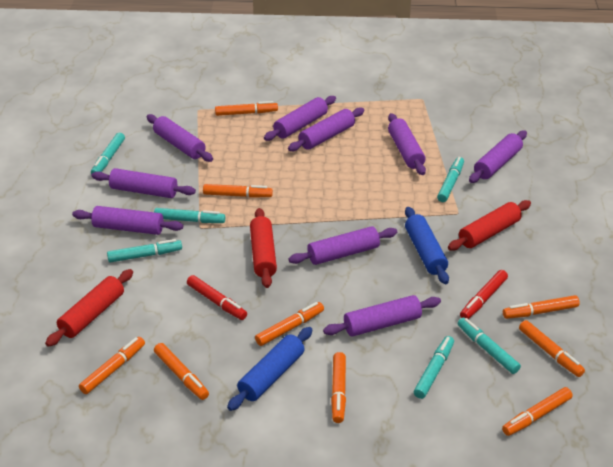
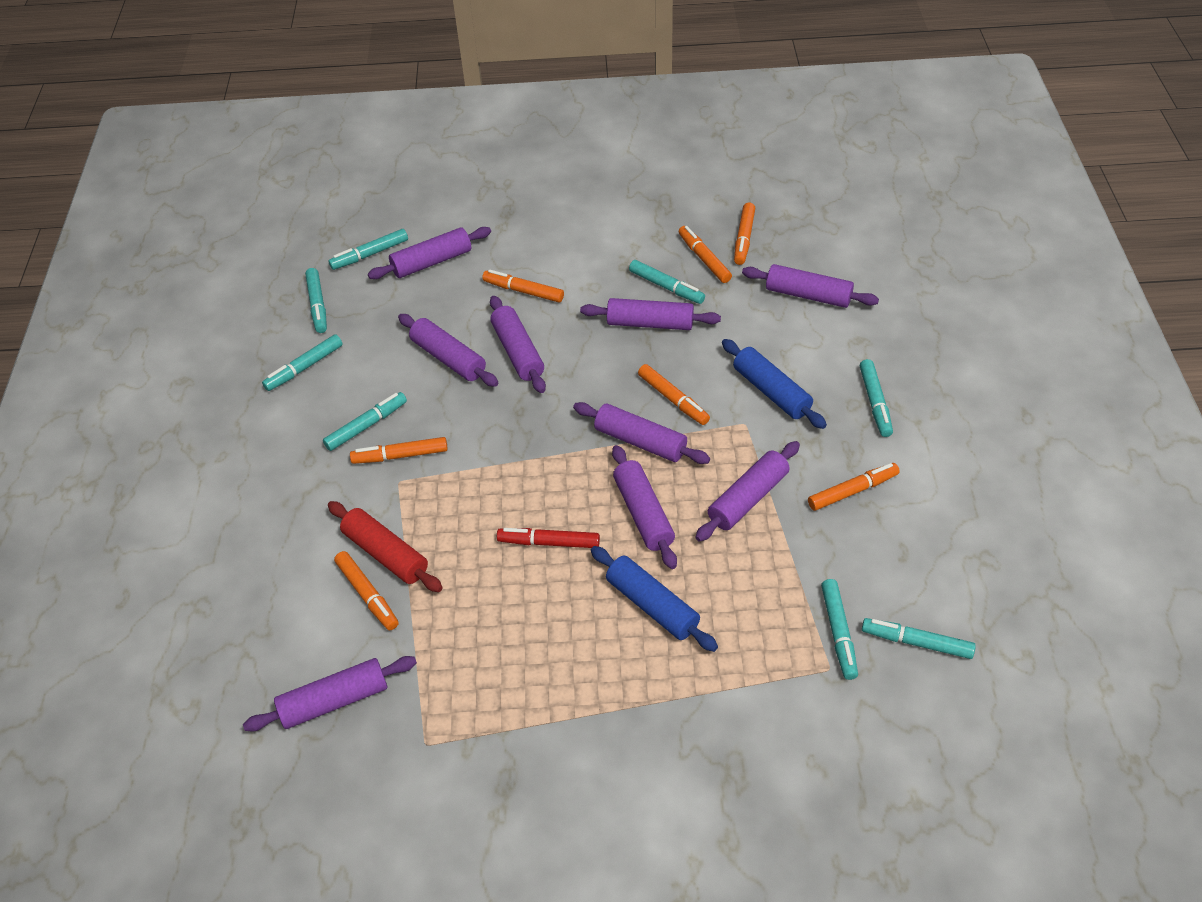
orange marker: 9 -> 7
red marker: 2 -> 1
red rolling pin: 3 -> 1
turquoise marker: 6 -> 8

